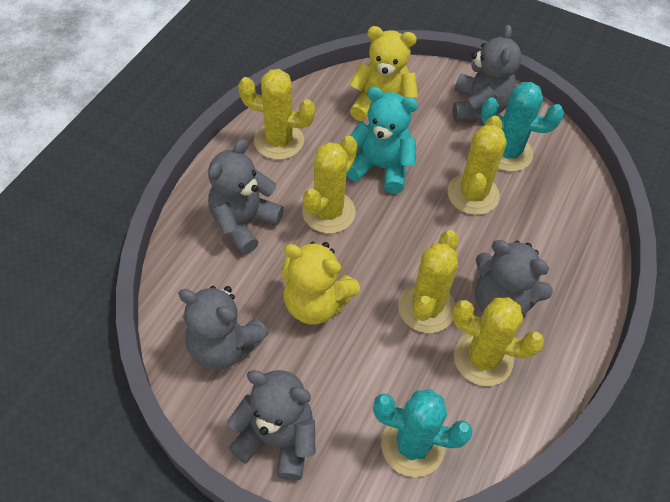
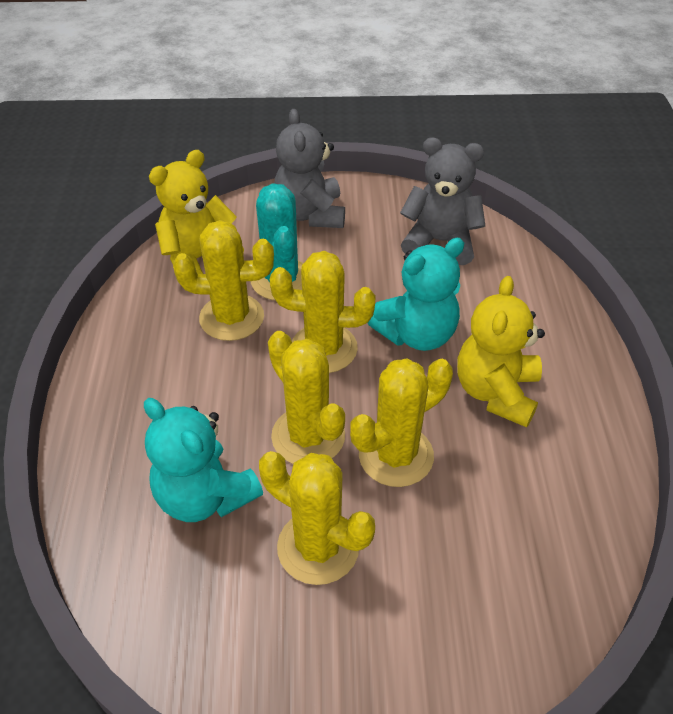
grey teddy bear: 5 -> 2
turquoise cactus: 2 -> 1
turquoise teddy bear: 1 -> 2

